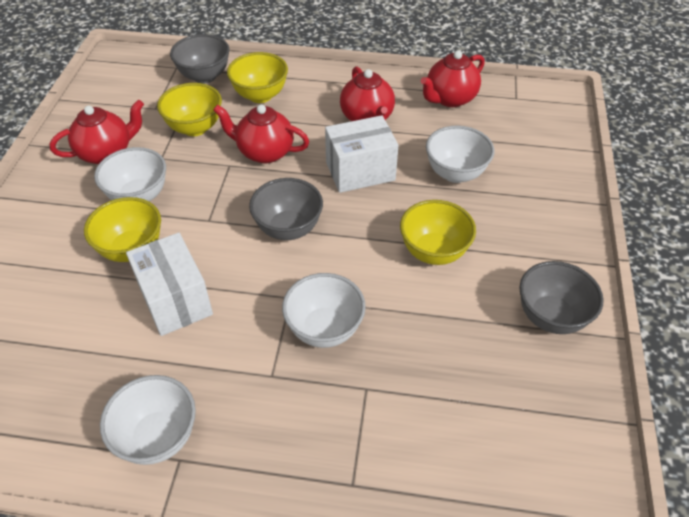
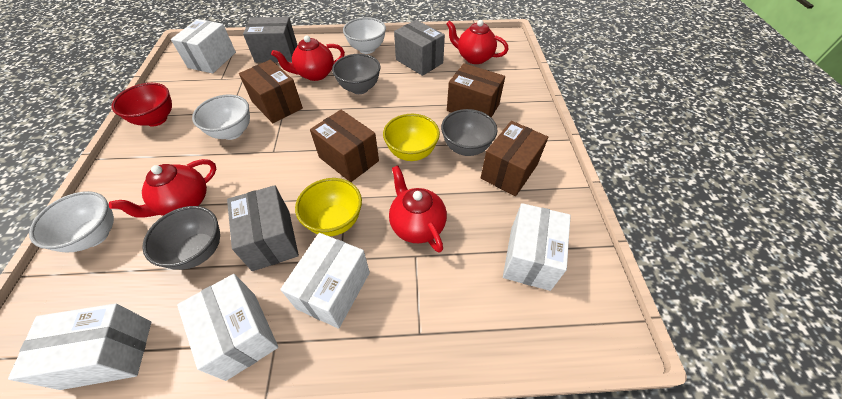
brown box: 0 -> 4
grey box: 0 -> 3
red bowl: 0 -> 1
white bowl: 4 -> 3
white box: 2 -> 5
yellow bowl: 4 -> 2

